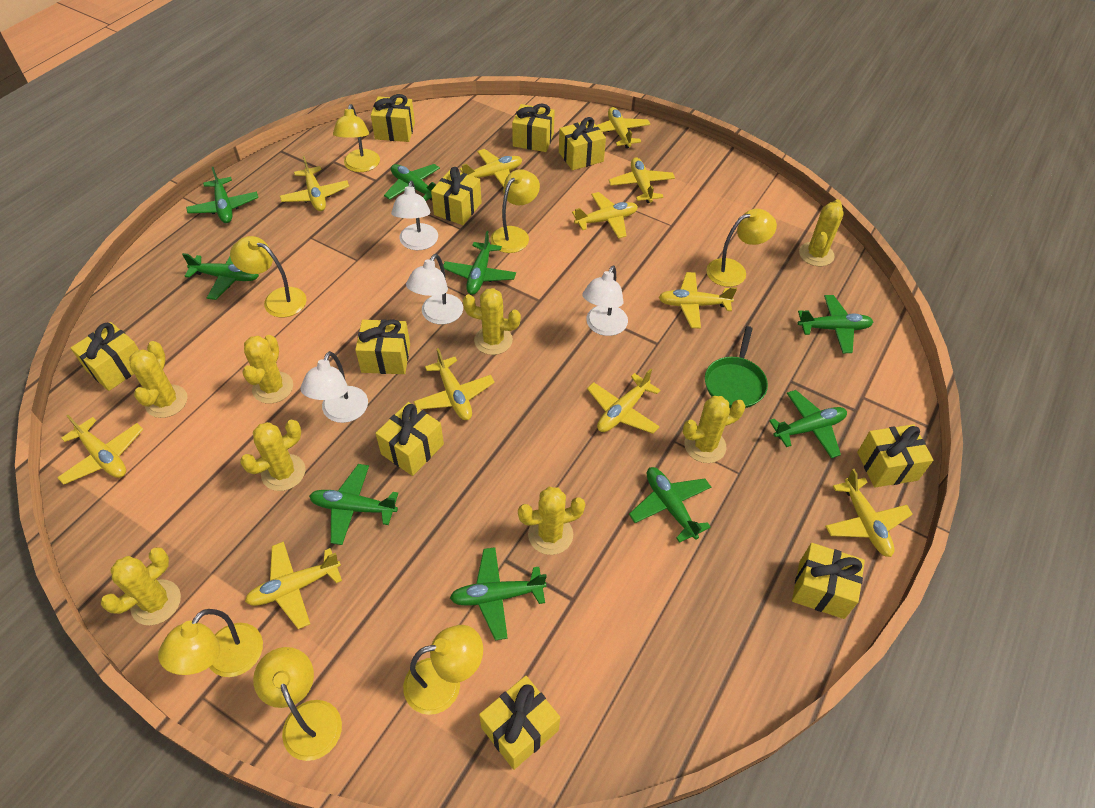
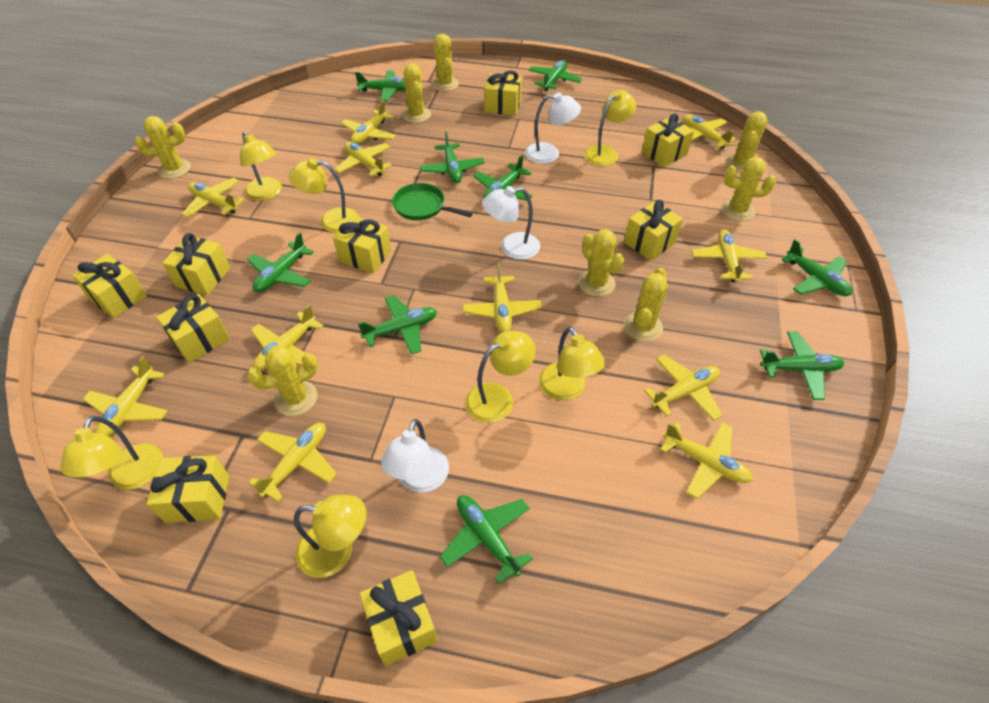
white lamp: 4 -> 3
yellow gift: 10 -> 9

